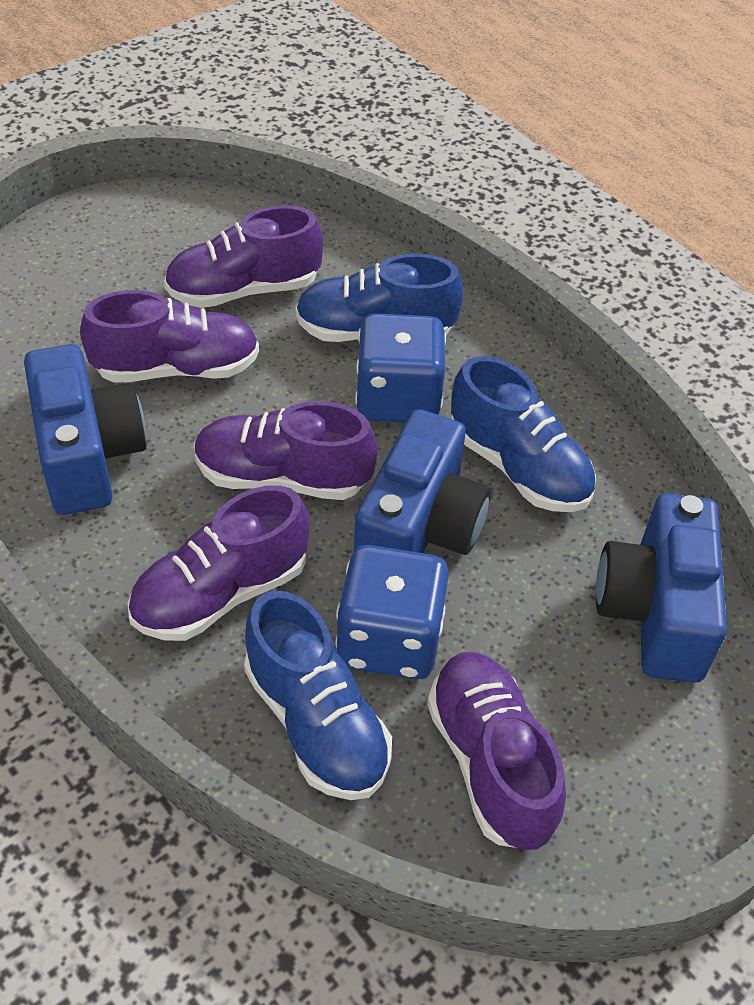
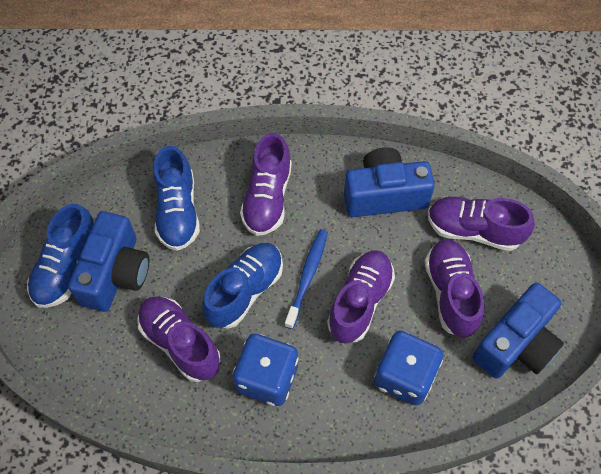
blue toothbrush: 0 -> 1

